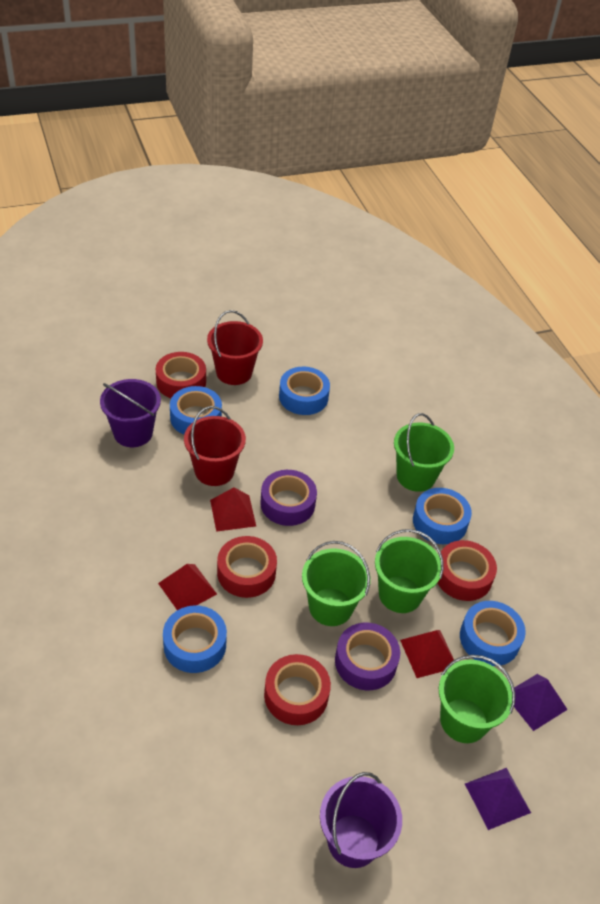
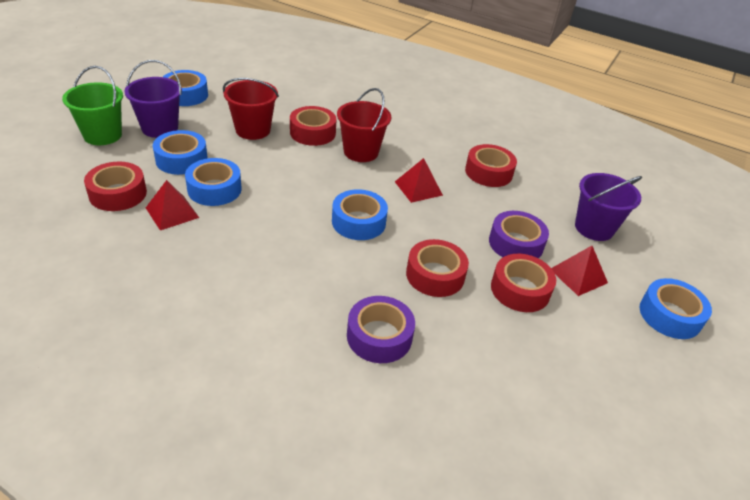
green bucket: 4 -> 1
purple pyramid: 2 -> 0
red tape: 4 -> 5

